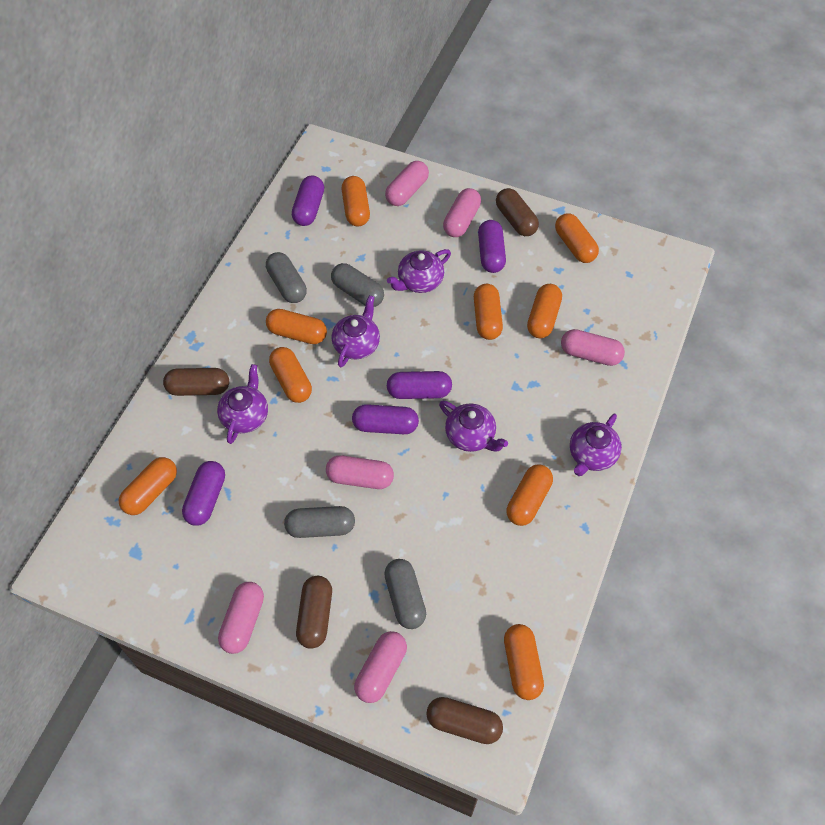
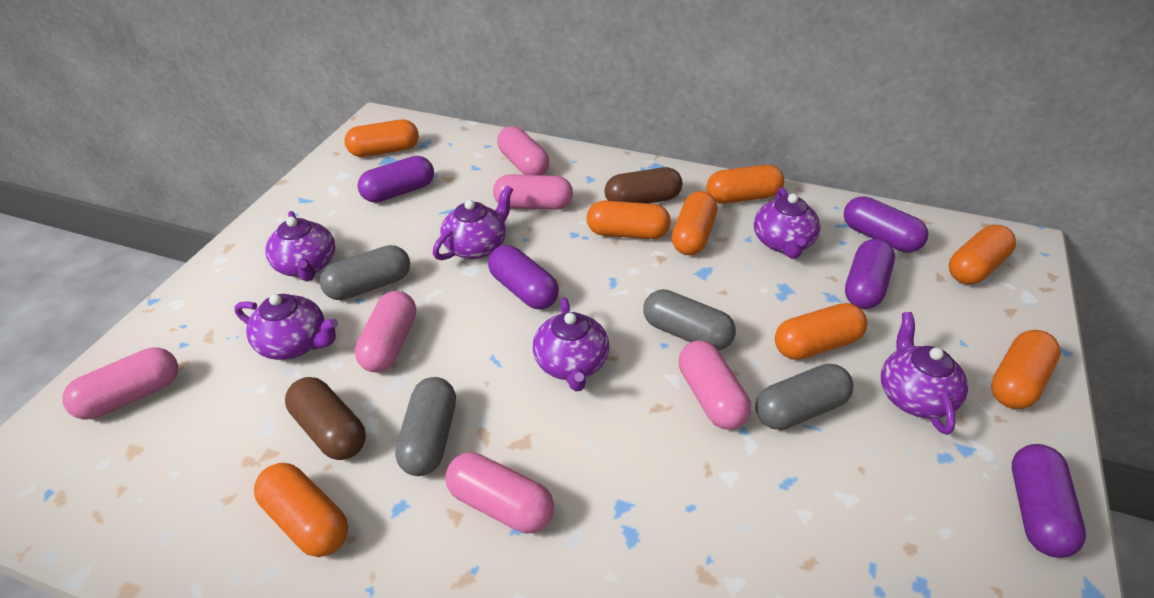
brown capsule: 4 -> 2
orange capsule: 9 -> 8
purple teapot: 5 -> 6

